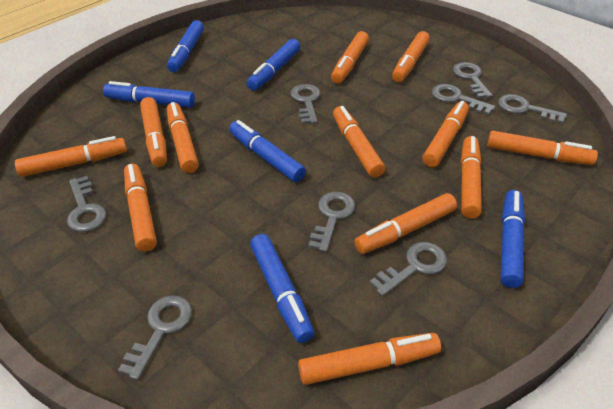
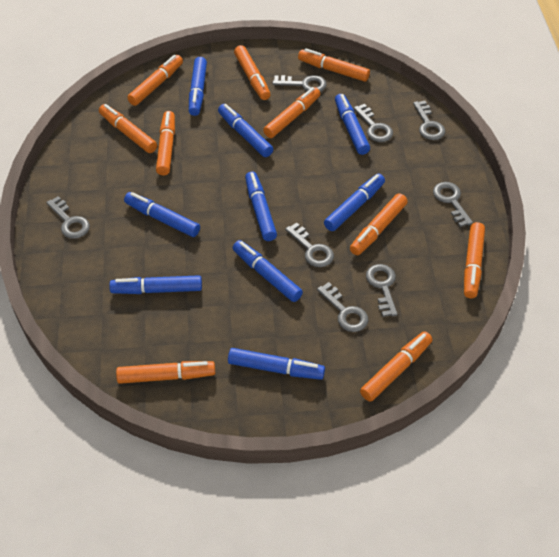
blue marker: 6 -> 9
orange marker: 12 -> 10

